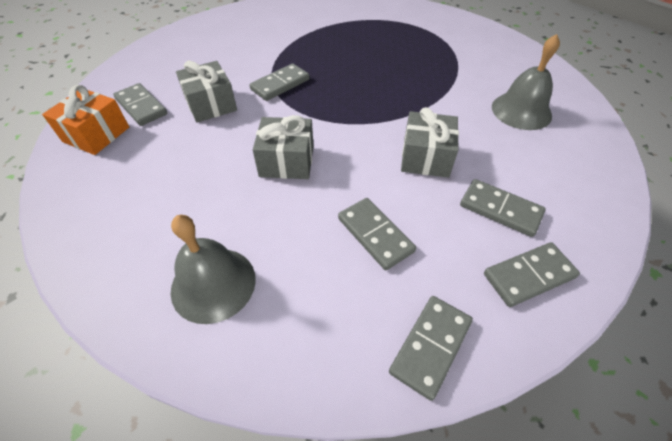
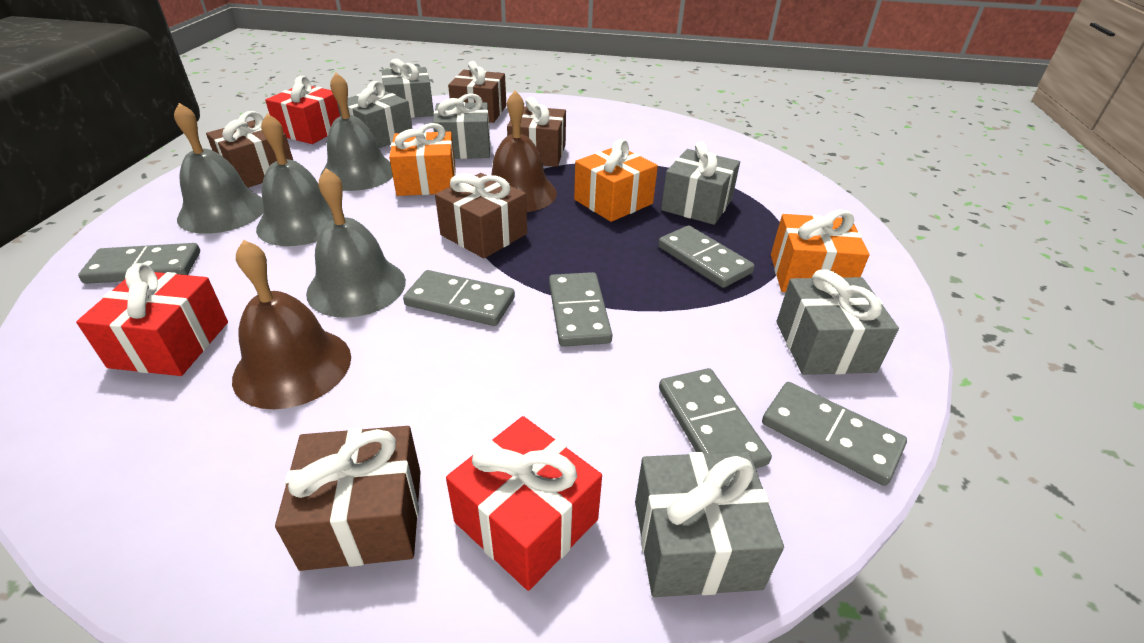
brown bell: 0 -> 2
brown gift: 0 -> 5
grey bell: 2 -> 4
grey gift: 3 -> 6
orange gift: 1 -> 3
red gift: 0 -> 3

